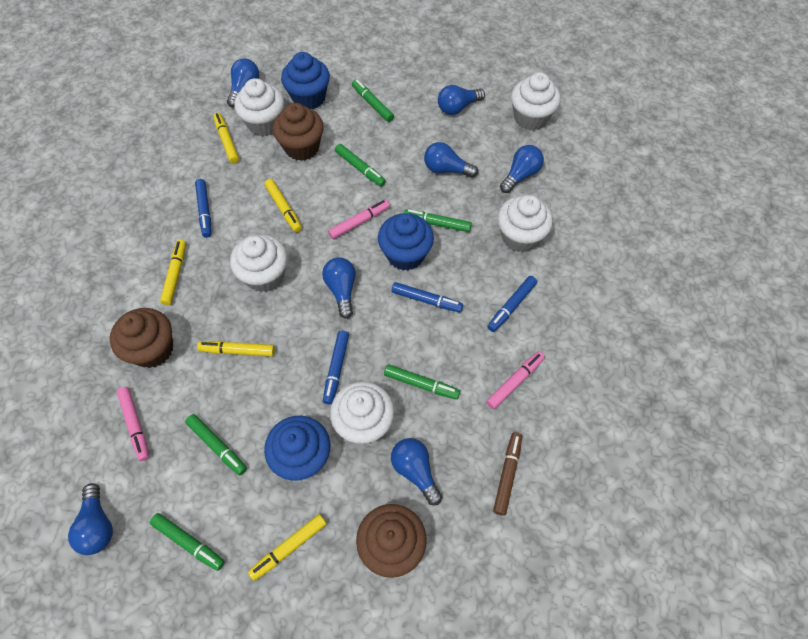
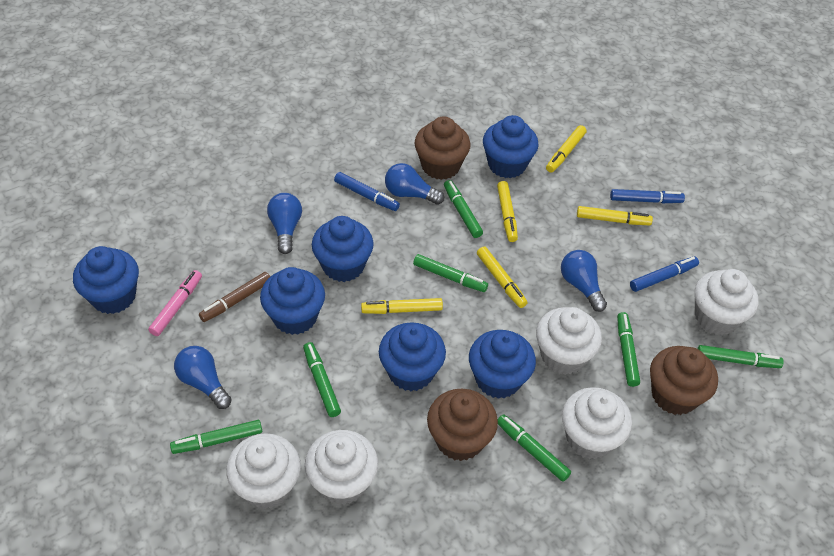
blue cupcake: 3 -> 6
blue light bulb: 7 -> 4
blue marker: 4 -> 3
green marker: 6 -> 7
pink marker: 3 -> 1

